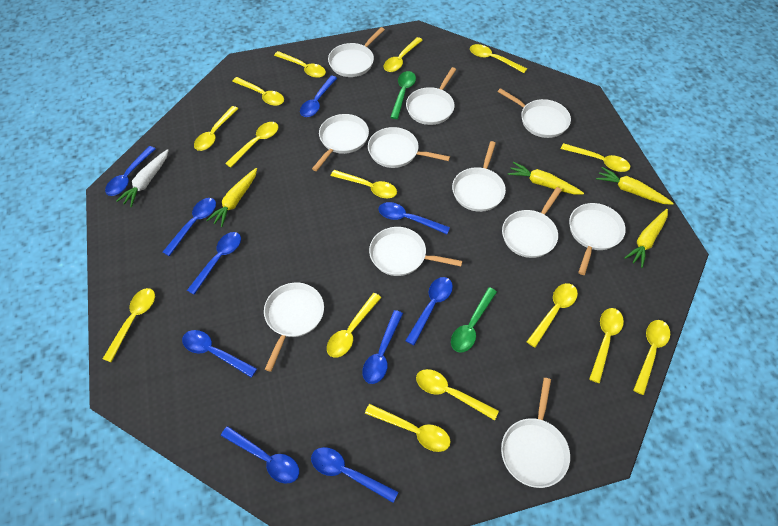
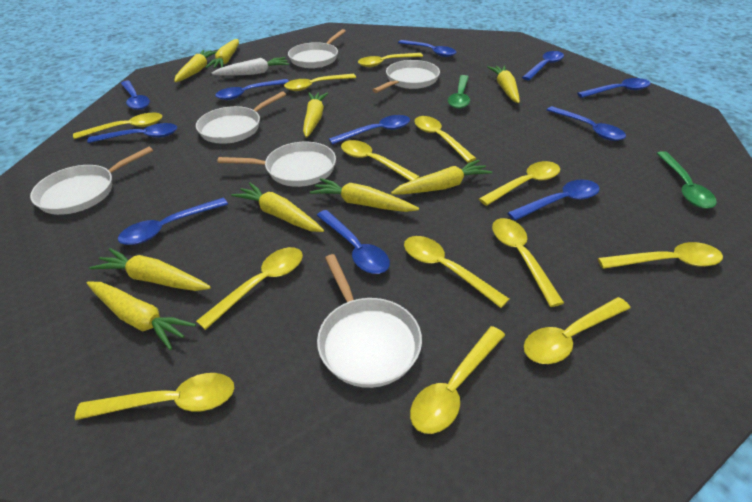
blue spoon: 10 -> 11
white pan: 11 -> 6
yellow carrot: 4 -> 9
yellow spoon: 15 -> 13

